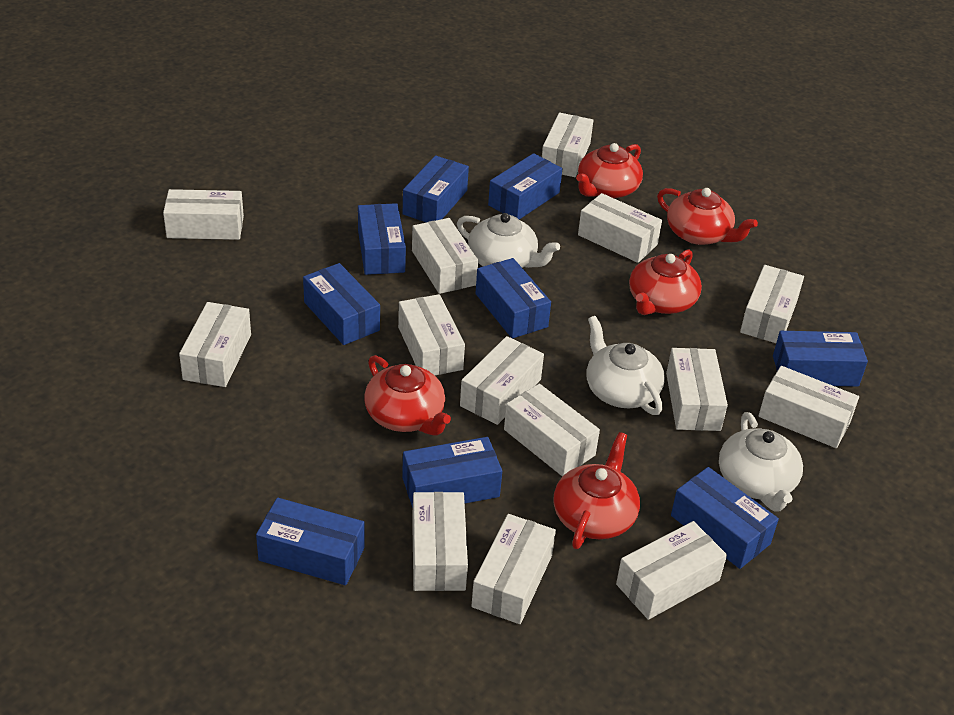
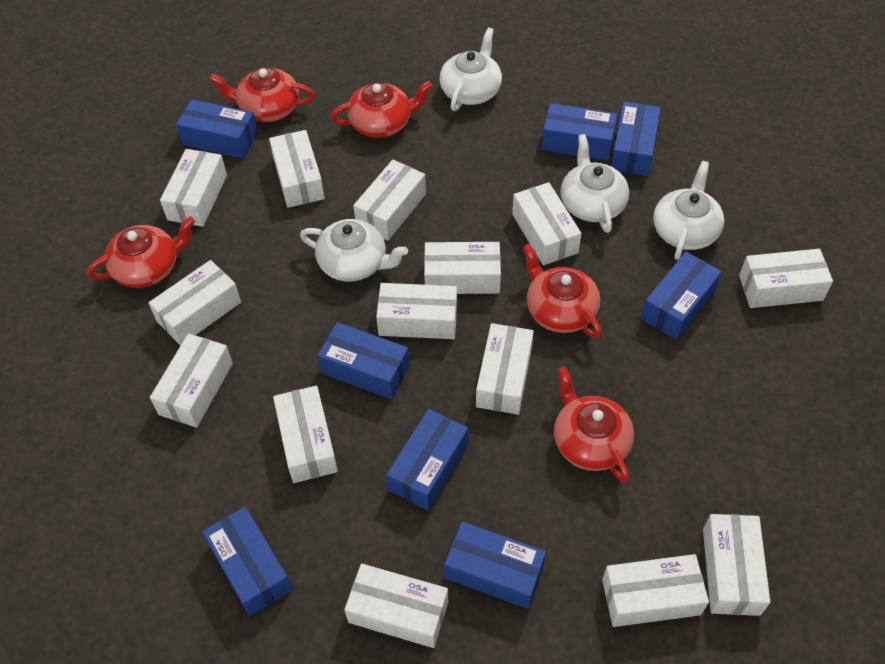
blue box: 9 -> 8
white teapot: 3 -> 4

